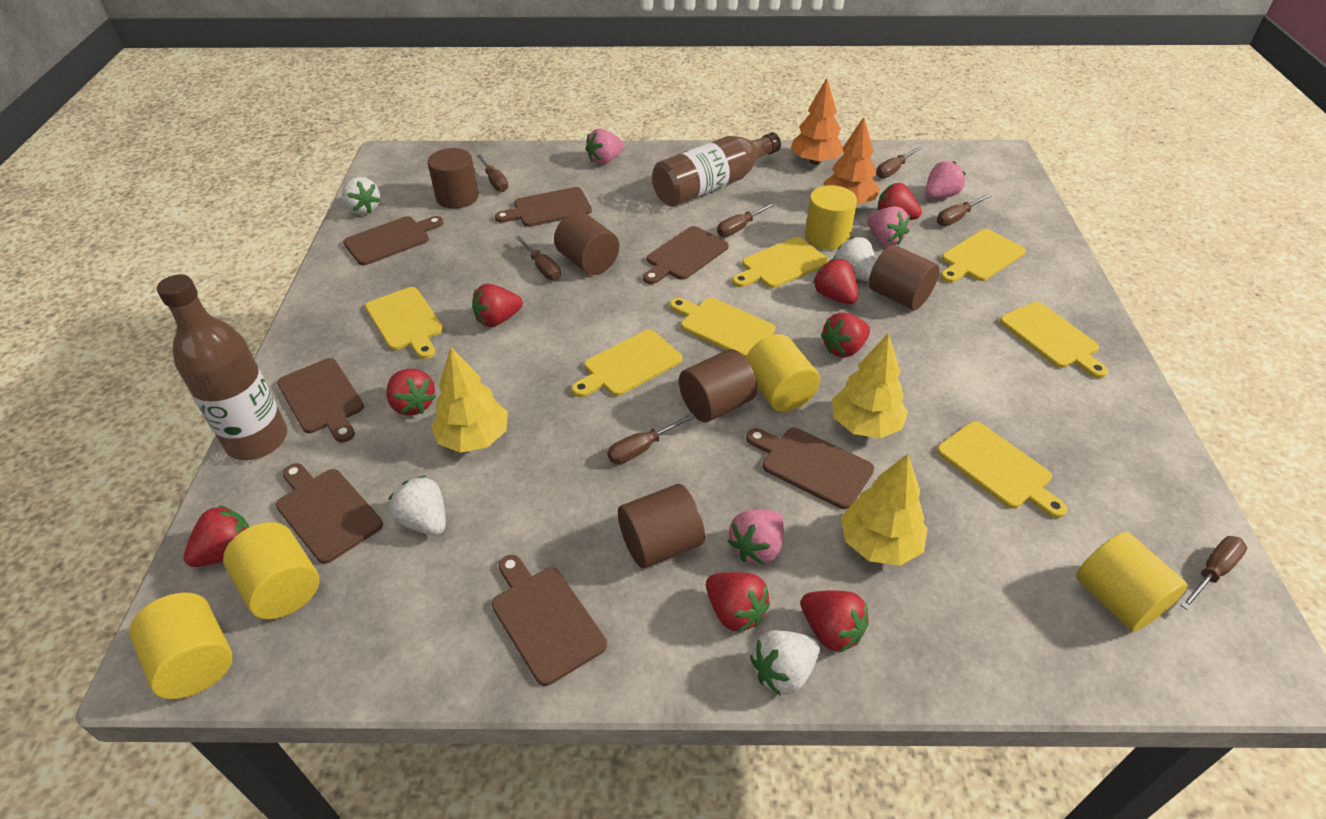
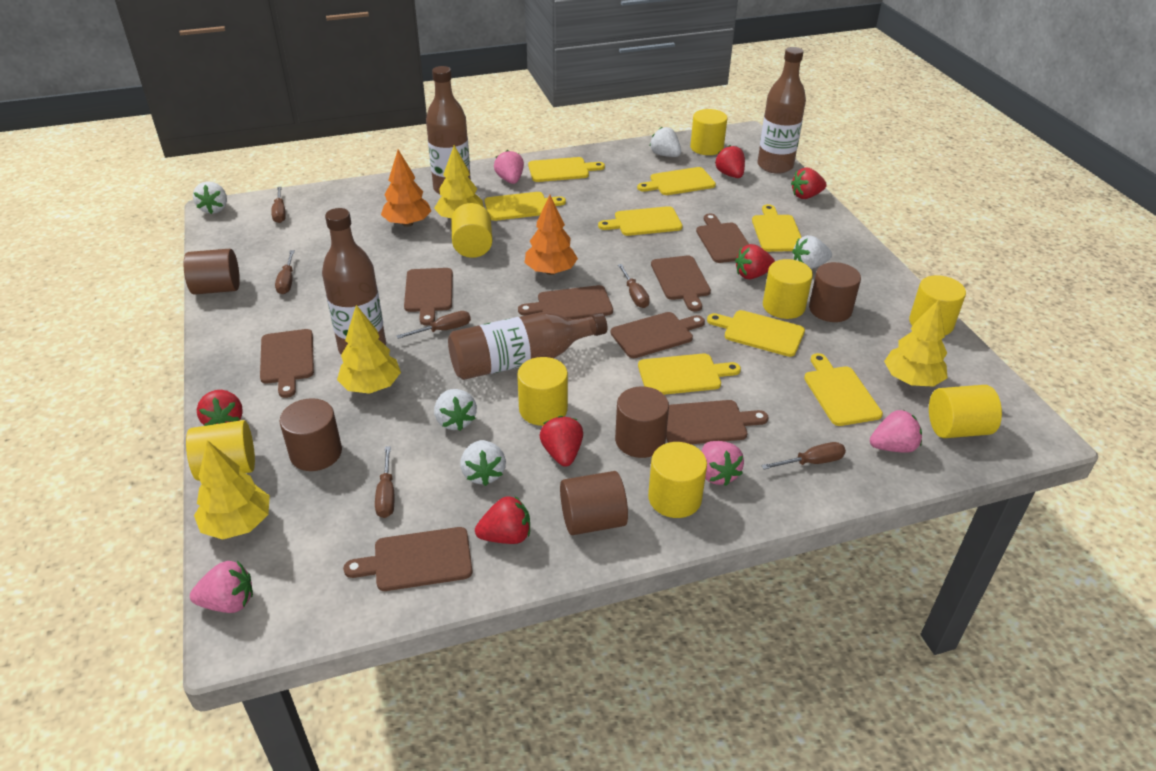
brown bottle: 2 -> 4
brown cutting board: 7 -> 8
brown screwdriver: 7 -> 6
red strawberry: 8 -> 6
white strawberry: 4 -> 5
yellow cutting board: 7 -> 8
yellow cylinder: 5 -> 8
yellow tree: 3 -> 4

